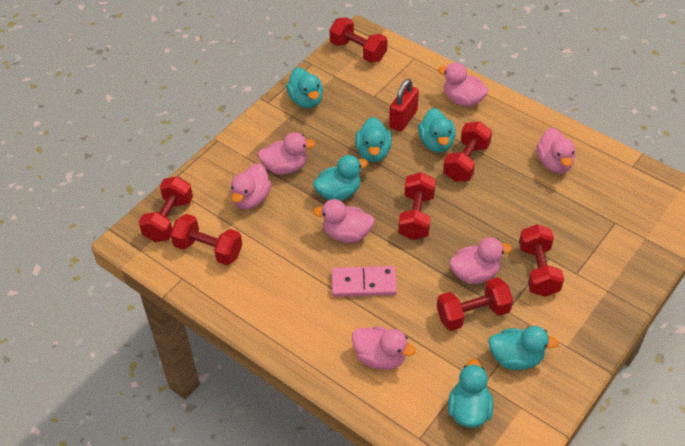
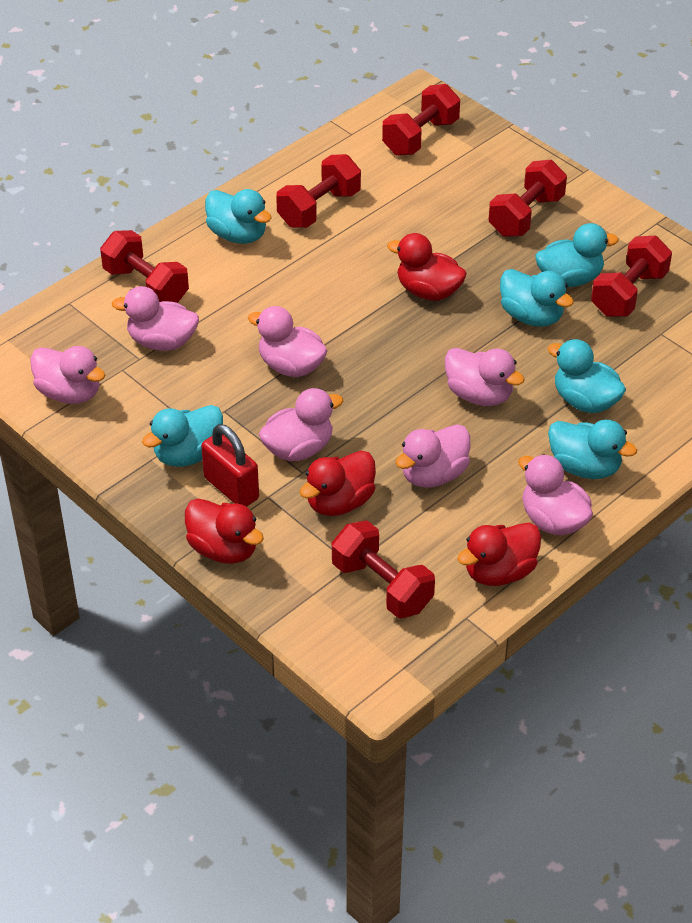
pink domino: 1 -> 0
red duck: 0 -> 4
red dumbbell: 7 -> 6

